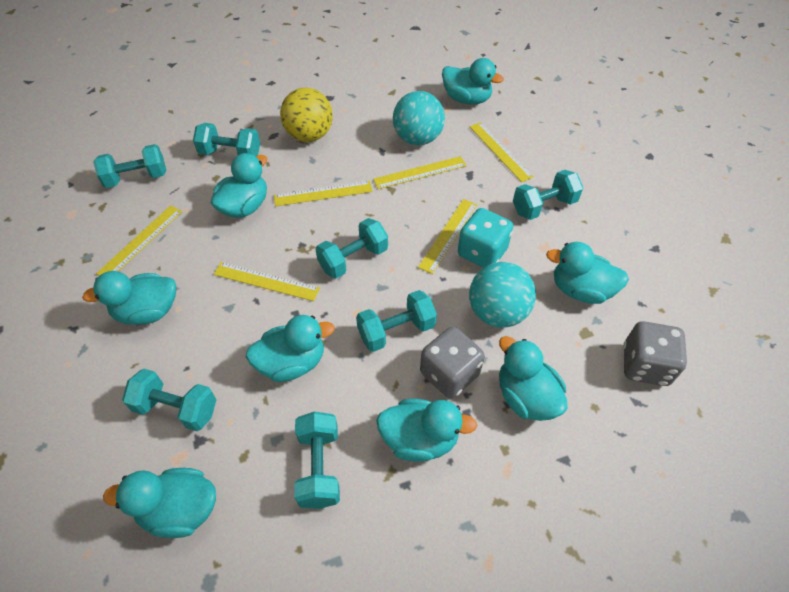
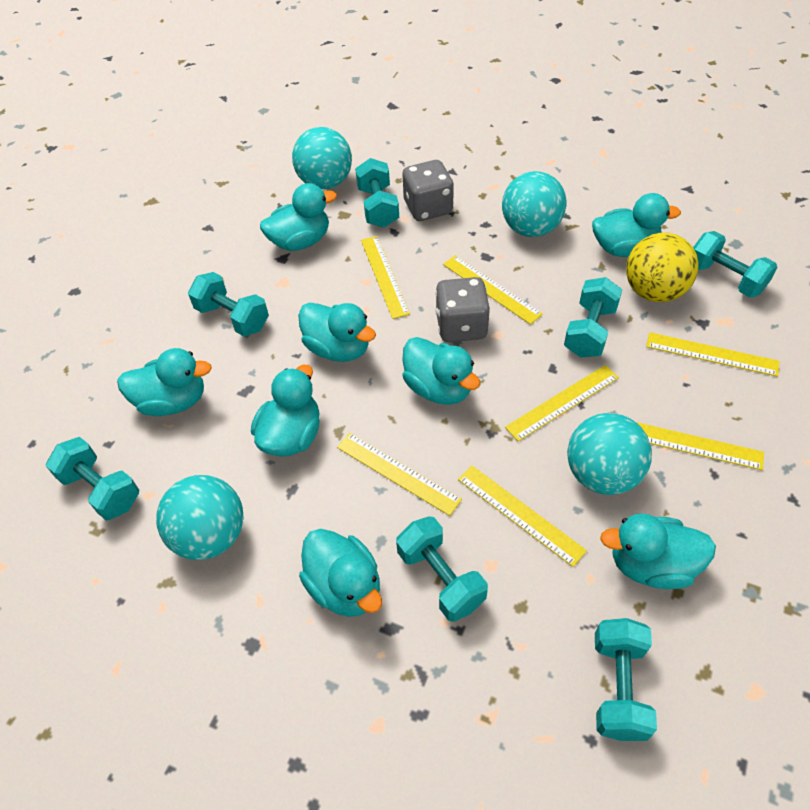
turquoise ball: 2 -> 4
turquoise dice: 1 -> 0
yellow ruler: 6 -> 7

